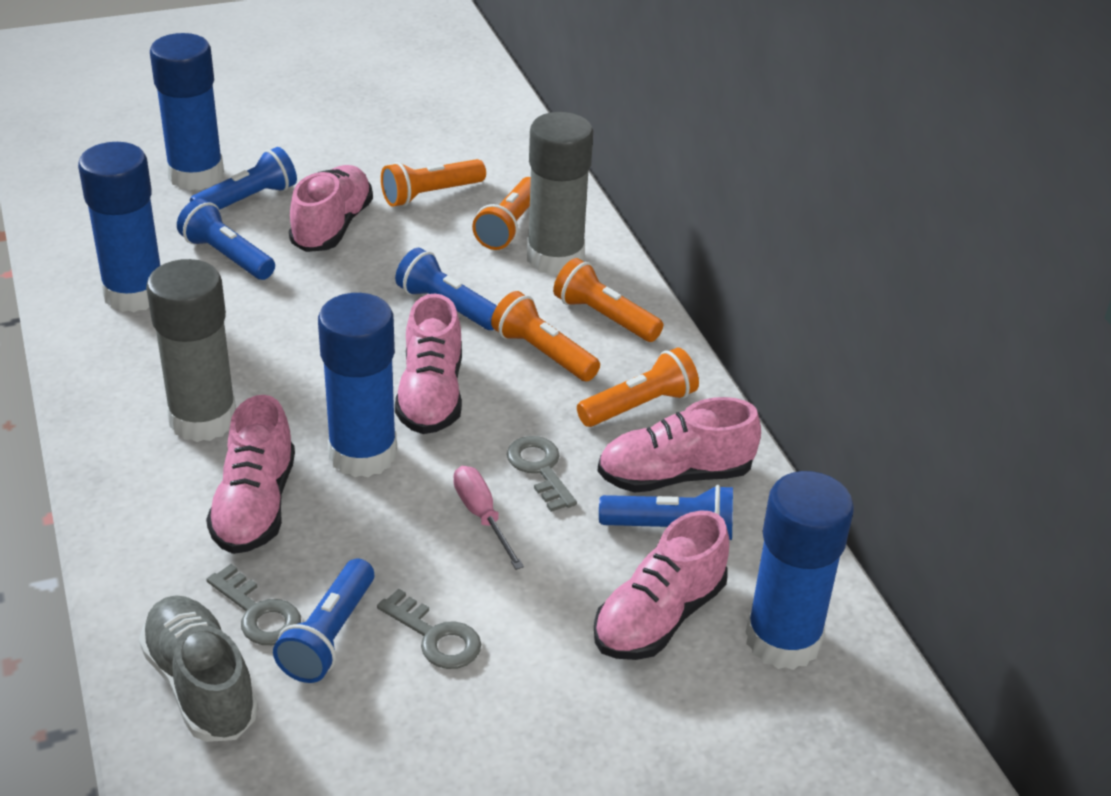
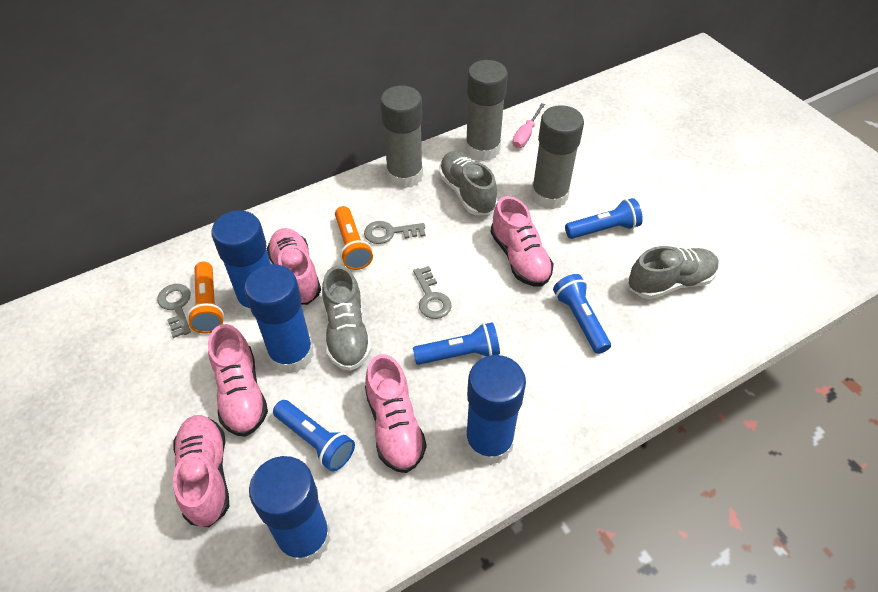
blue flashlight: 5 -> 4
grey glue stick: 2 -> 3
grey shoe: 1 -> 3
orange flashlight: 5 -> 2

